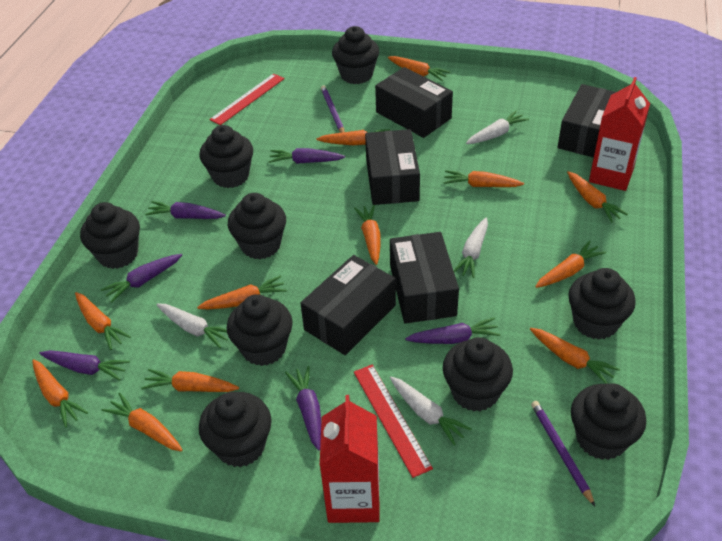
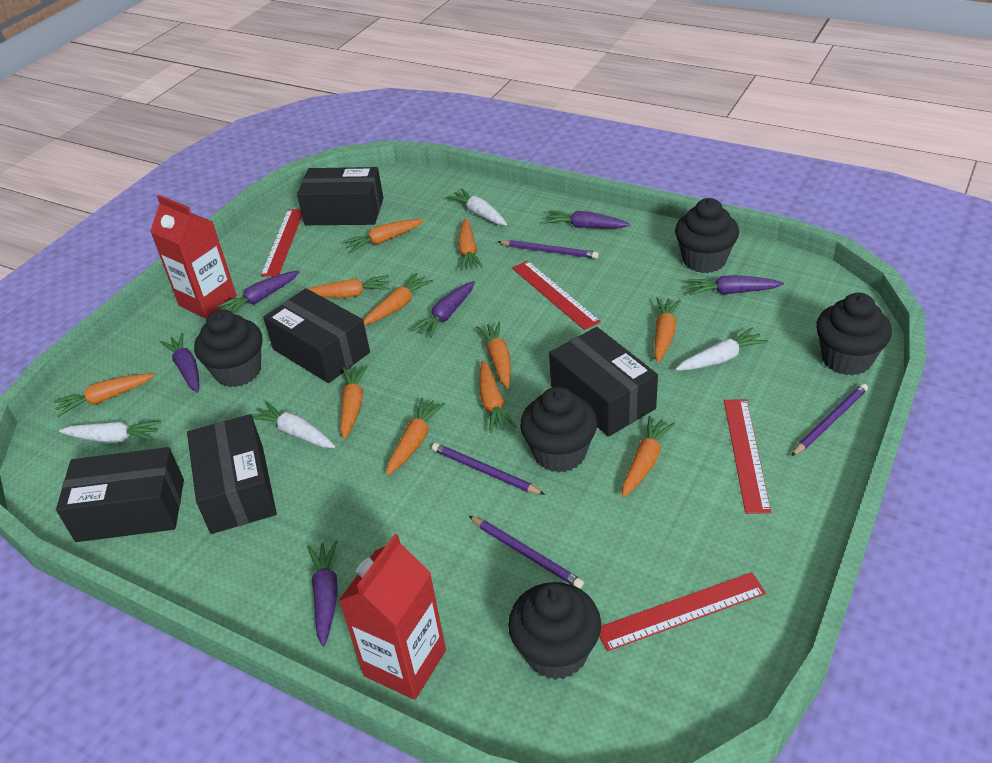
black cupcake: 9 -> 5
orange carrot: 12 -> 11
purple pencil: 2 -> 4
red ruler: 2 -> 4

